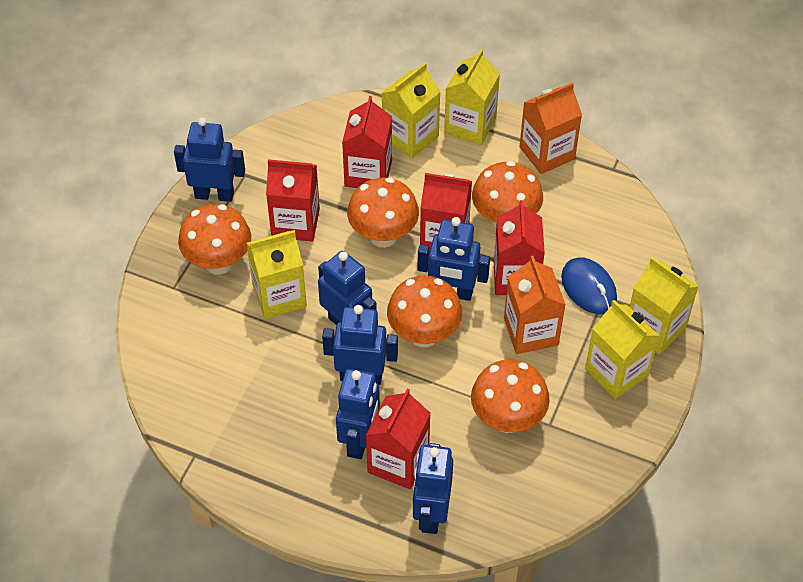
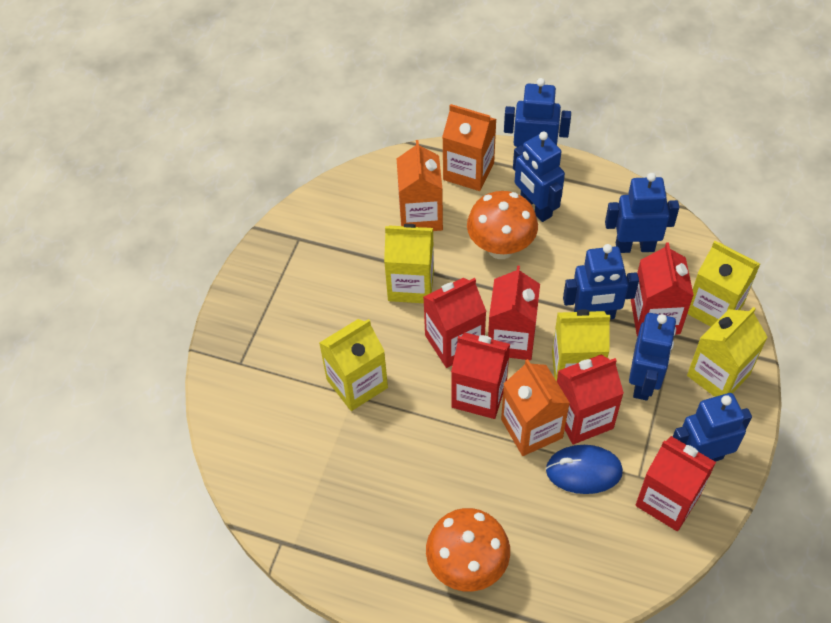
orange carton: 2 -> 3
orange mushroom: 5 -> 2
red carton: 5 -> 6

